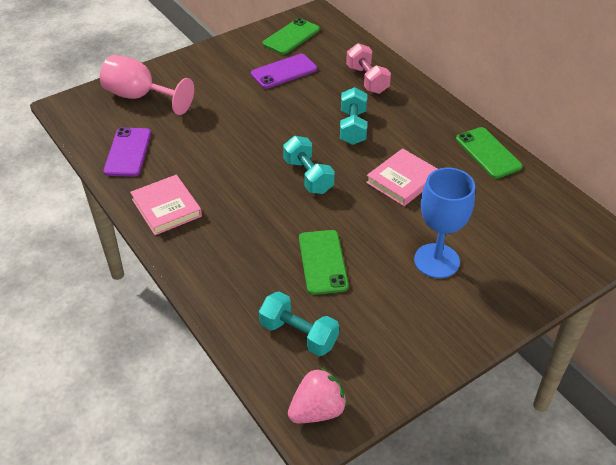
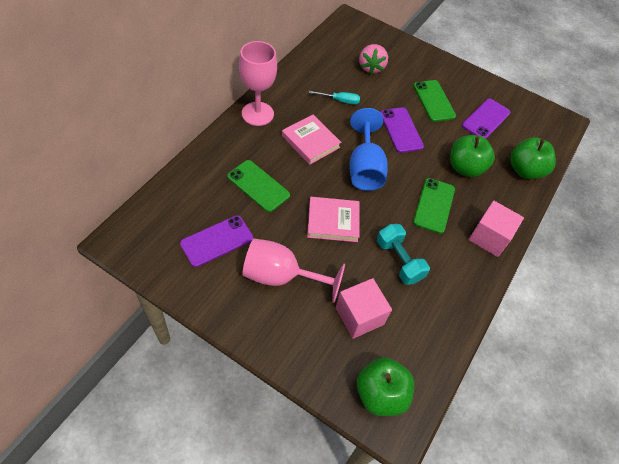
green apple: 0 -> 3
pink cube: 0 -> 2
pink dumbbell: 1 -> 0
pink goblet: 1 -> 2
purple phone: 2 -> 3
turquoise dumbbell: 3 -> 1
turquoise screwdriver: 0 -> 1

